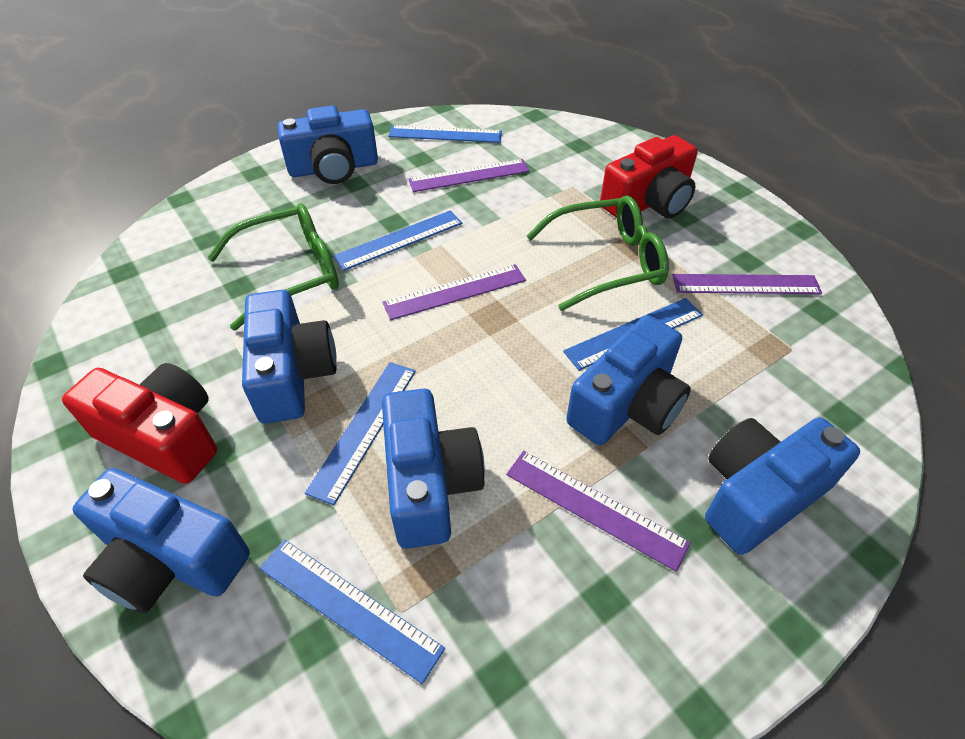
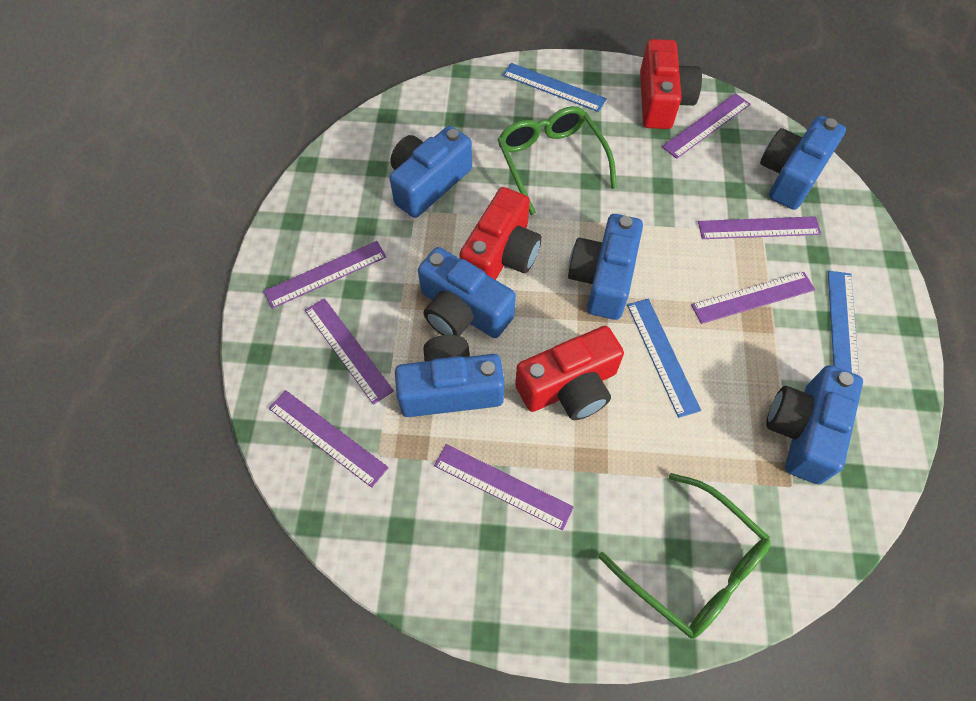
blue ruler: 5 -> 3
purple ruler: 4 -> 7
red camera: 2 -> 3

